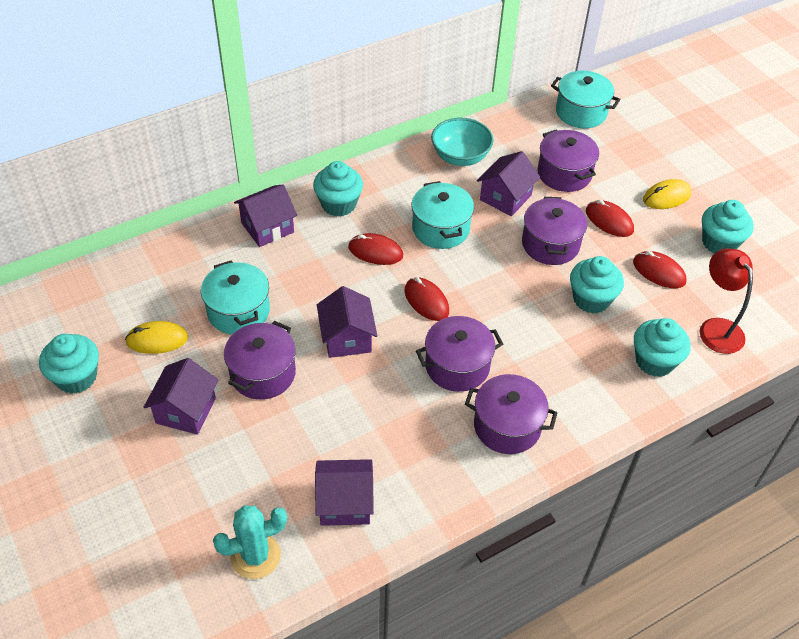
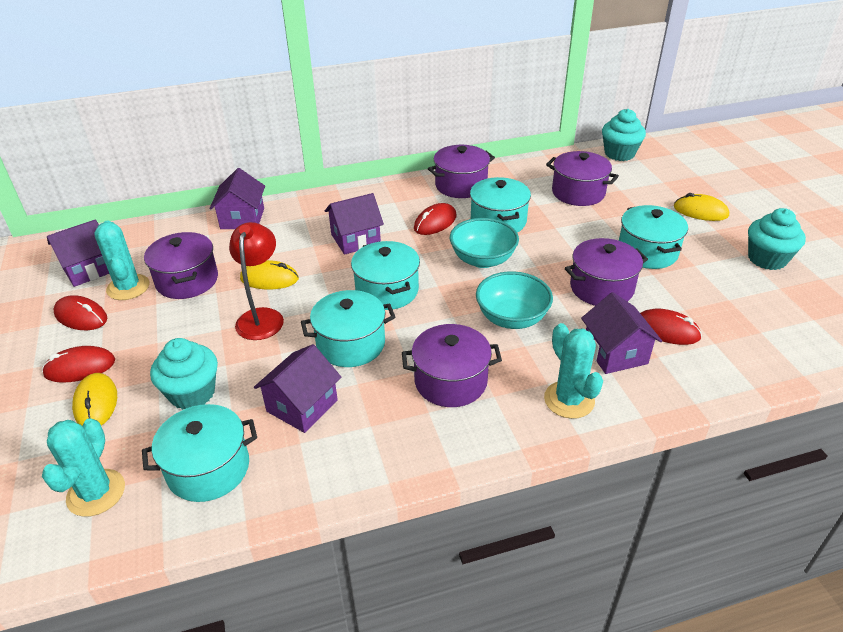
turquoise bowl: 1 -> 2
turquoise cactus: 1 -> 3
turquoise cupcake: 5 -> 3
turquoise pot: 3 -> 5
yellow mouse: 2 -> 3

